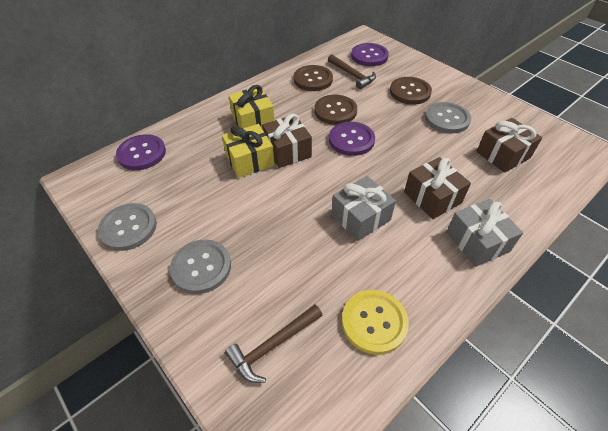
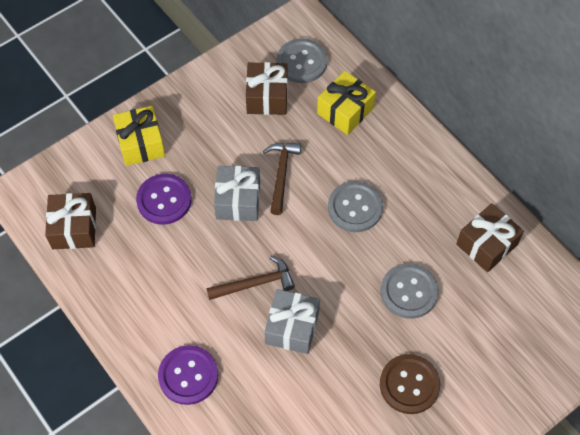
brown button: 3 -> 1
purple button: 3 -> 2
yellow button: 1 -> 0

